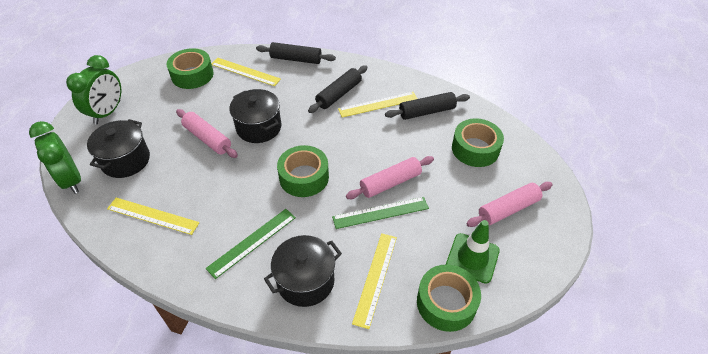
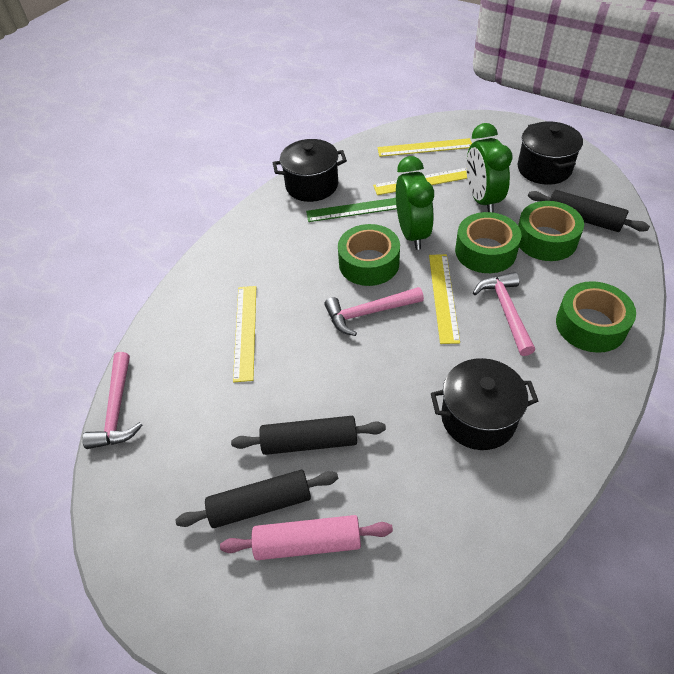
green ruler: 2 -> 1
green traffic cone: 1 -> 0
pink hammer: 0 -> 3
pink rolling pin: 3 -> 1

